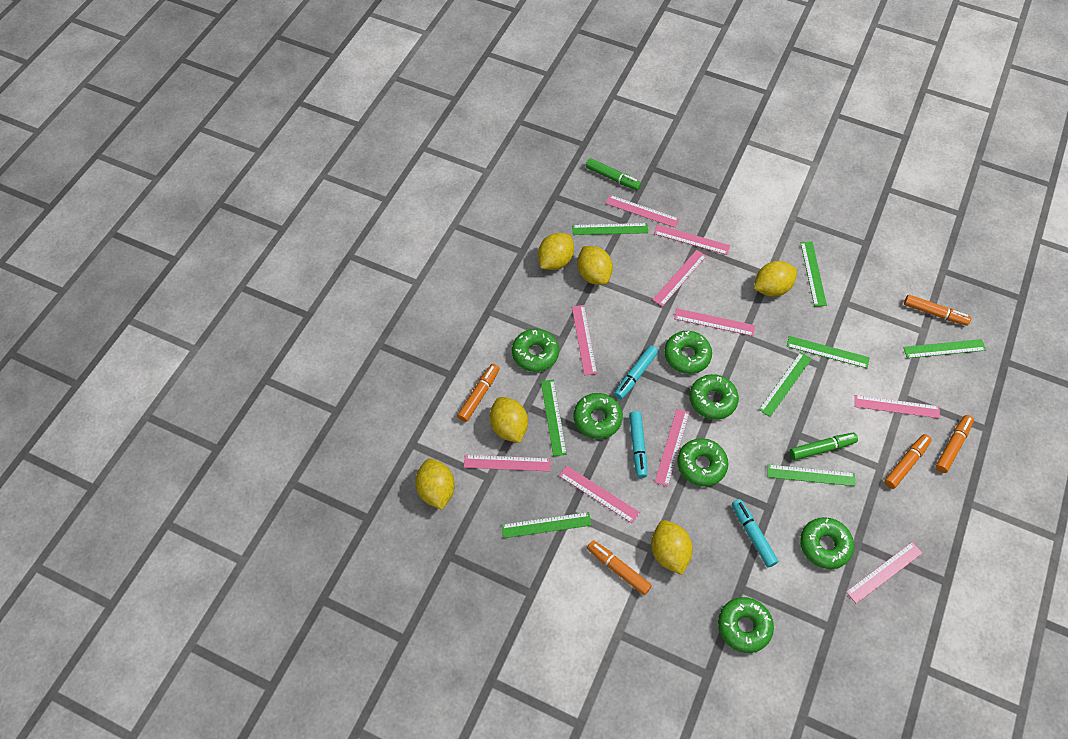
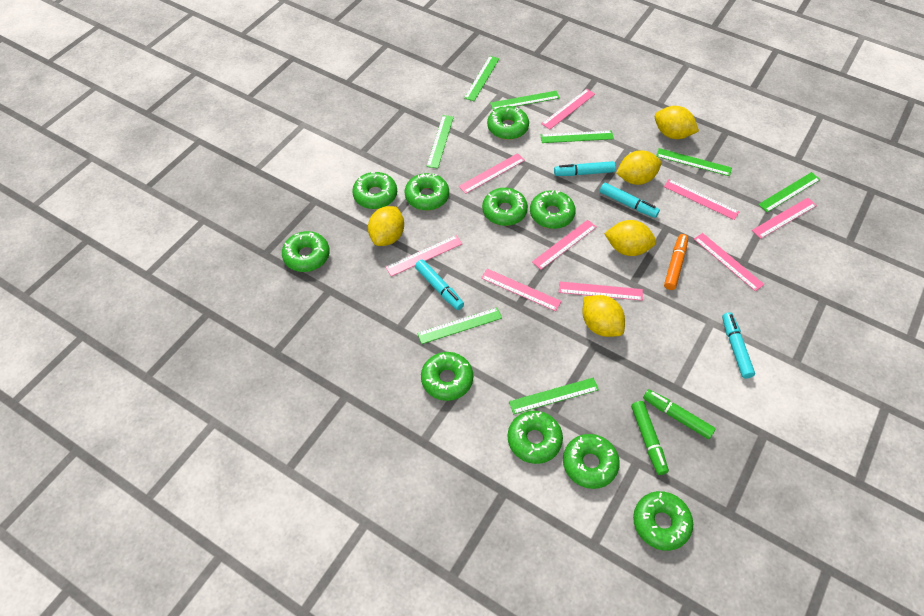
green donut: 7 -> 10
orange marker: 5 -> 1
pink ruler: 10 -> 9
turquoise marker: 3 -> 4
yellow lemon: 6 -> 5

